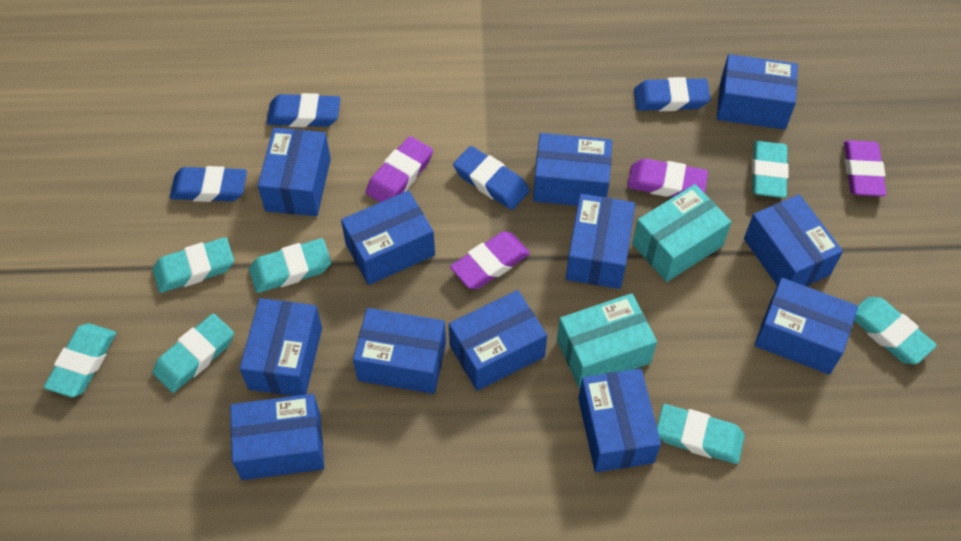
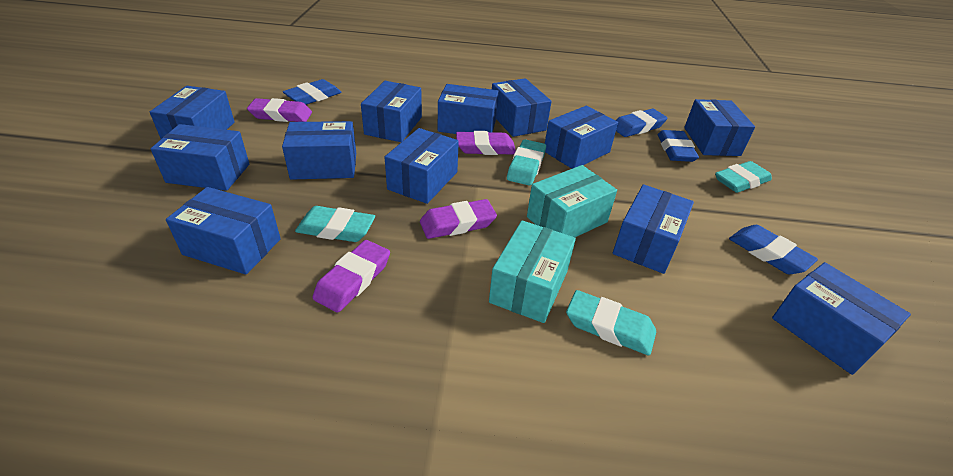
turquoise eraser: 7 -> 4

